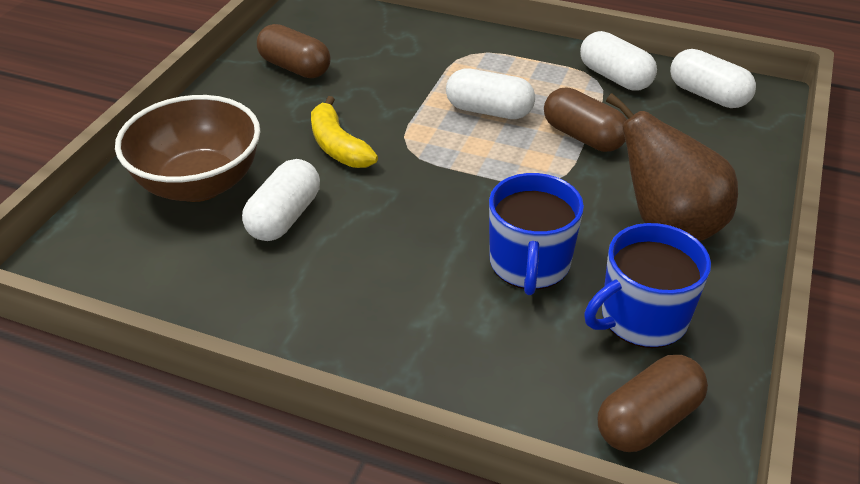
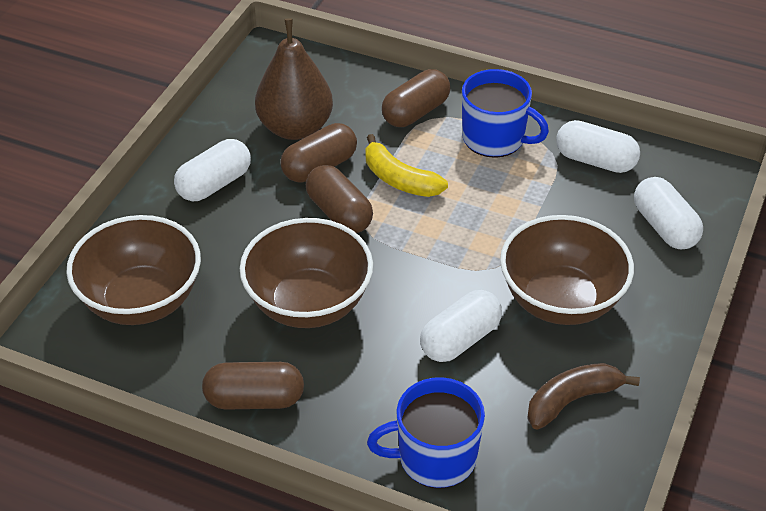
brown banana: 0 -> 1
brown bowl: 1 -> 3
brown capsule: 3 -> 4

